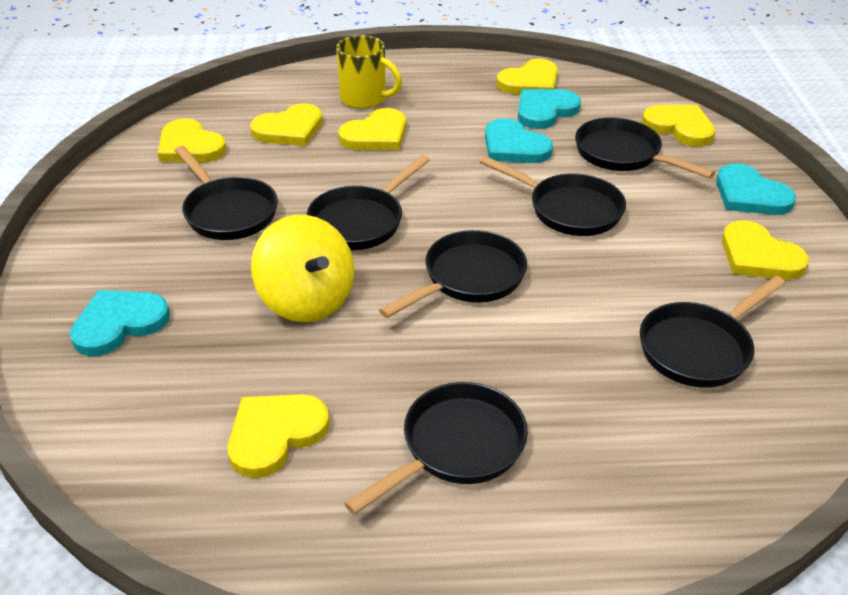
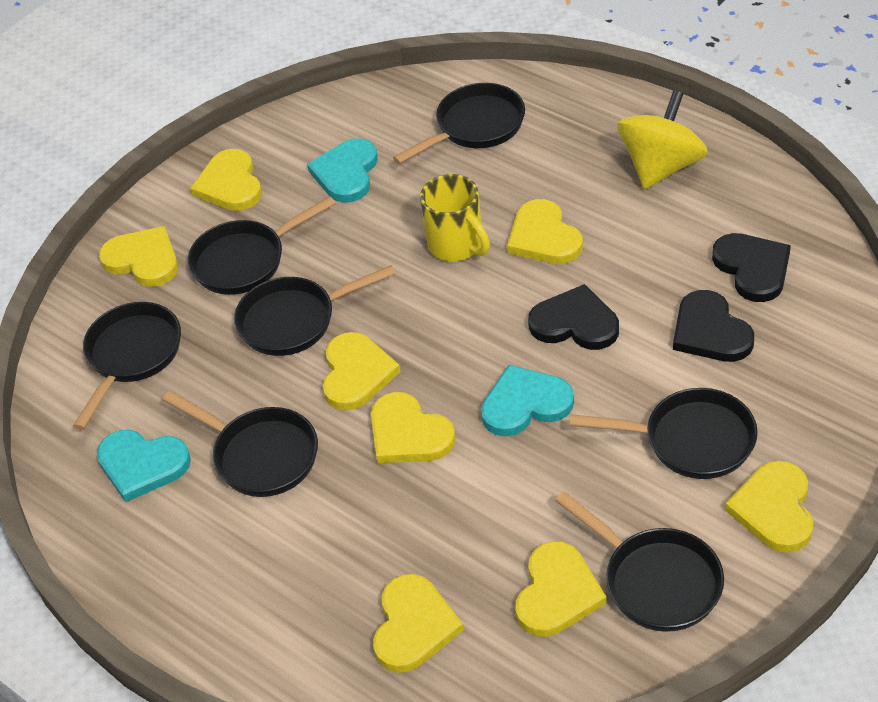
black heart: 0 -> 3
turquoise heart: 4 -> 3
yellow heart: 7 -> 8

